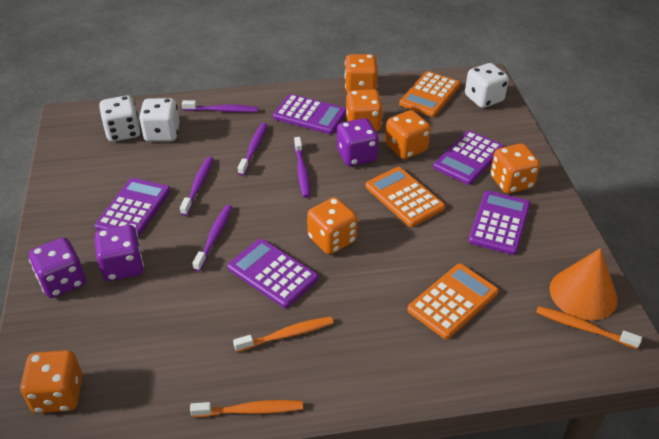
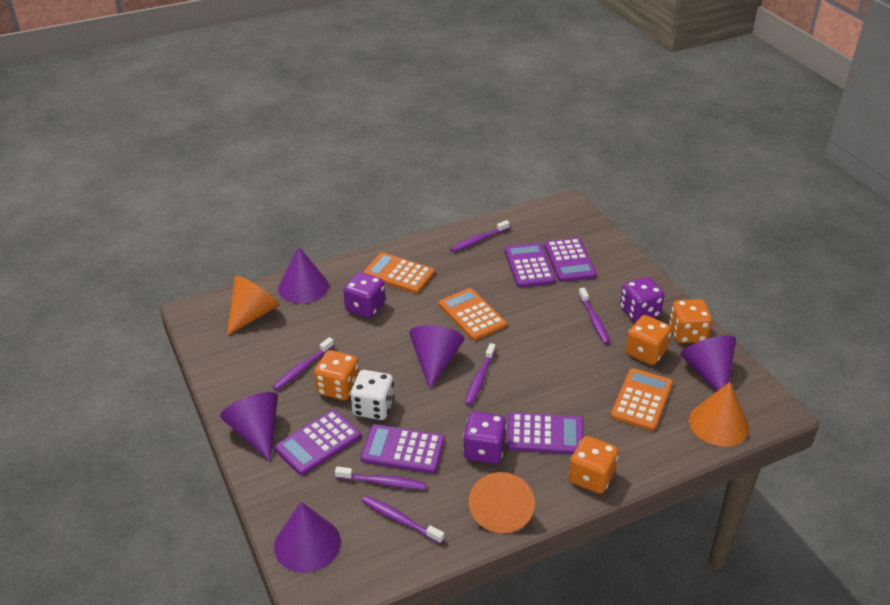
orange cone: 1 -> 3
orange dice: 6 -> 4
orange toothbrush: 3 -> 0
purple cone: 0 -> 5
purple toothbrush: 5 -> 6
white dice: 3 -> 1

